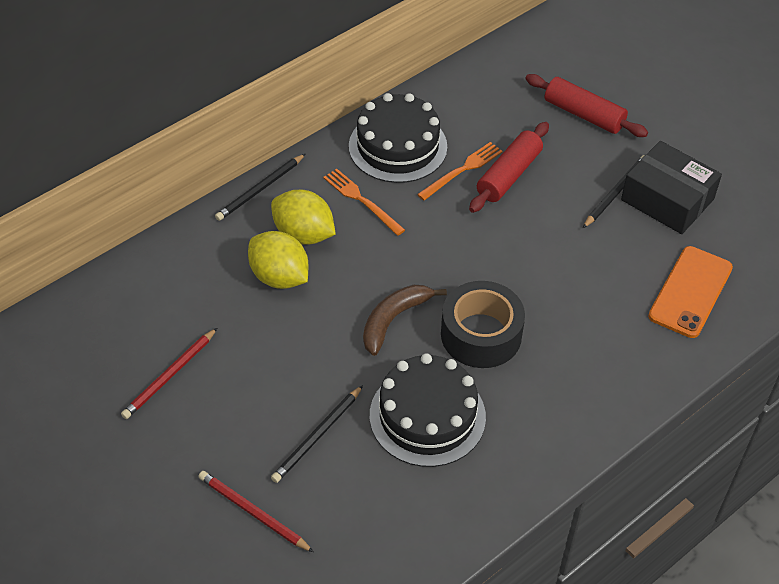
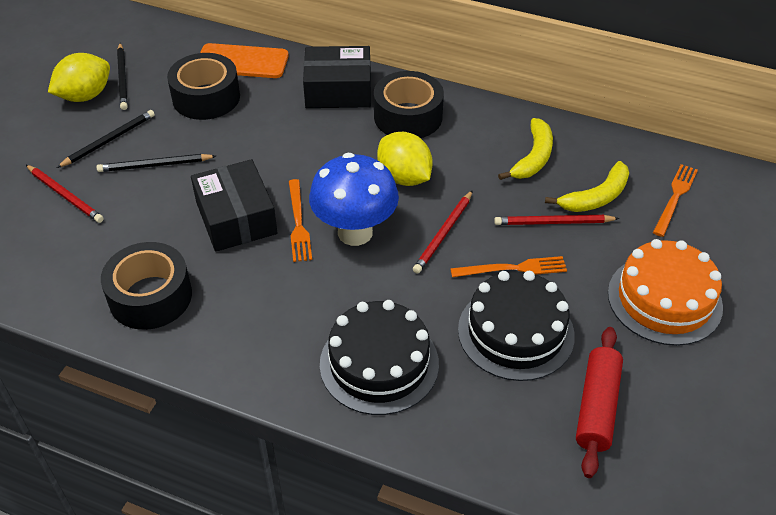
black box: 1 -> 2
black tape: 1 -> 3
blue mushroom: 0 -> 1
brown banana: 1 -> 0
orange cake: 0 -> 1
orange fork: 2 -> 3
red pencil: 2 -> 3
red rolling pin: 2 -> 1
yellow banana: 0 -> 2

